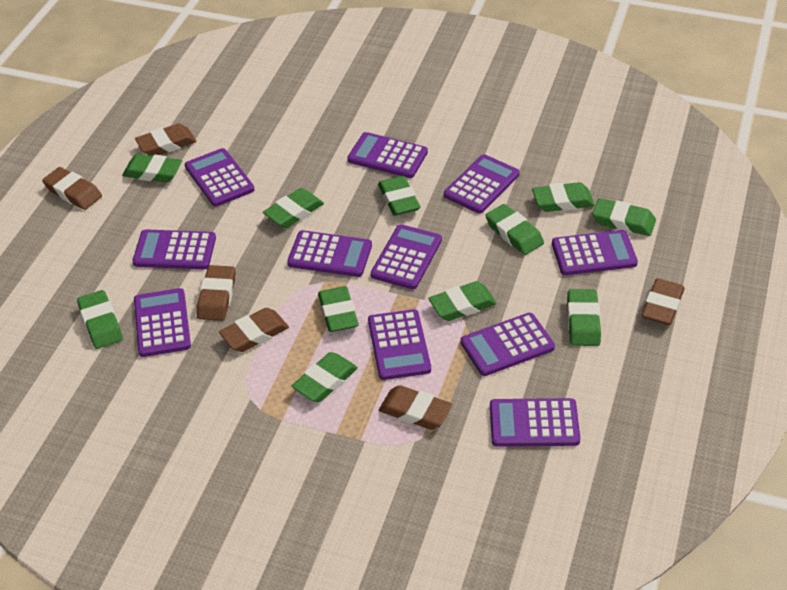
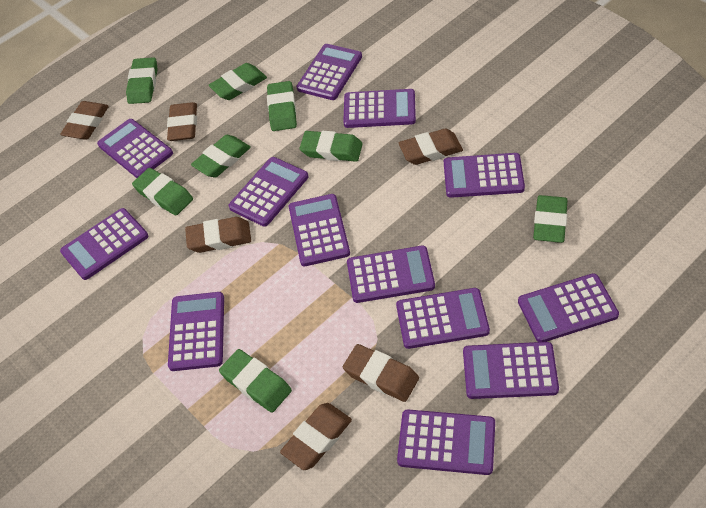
green eraser: 11 -> 8
purple calculator: 11 -> 13

